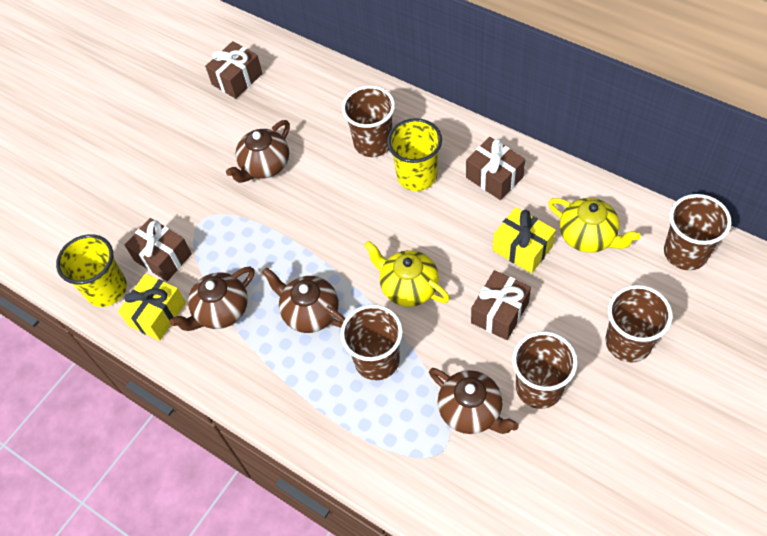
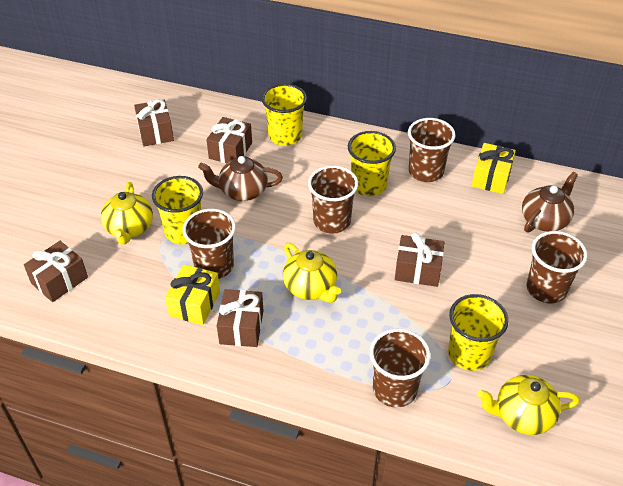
brown gift: 4 -> 5
brown teapot: 4 -> 2
yellow cup: 2 -> 4
yellow teapot: 2 -> 3

